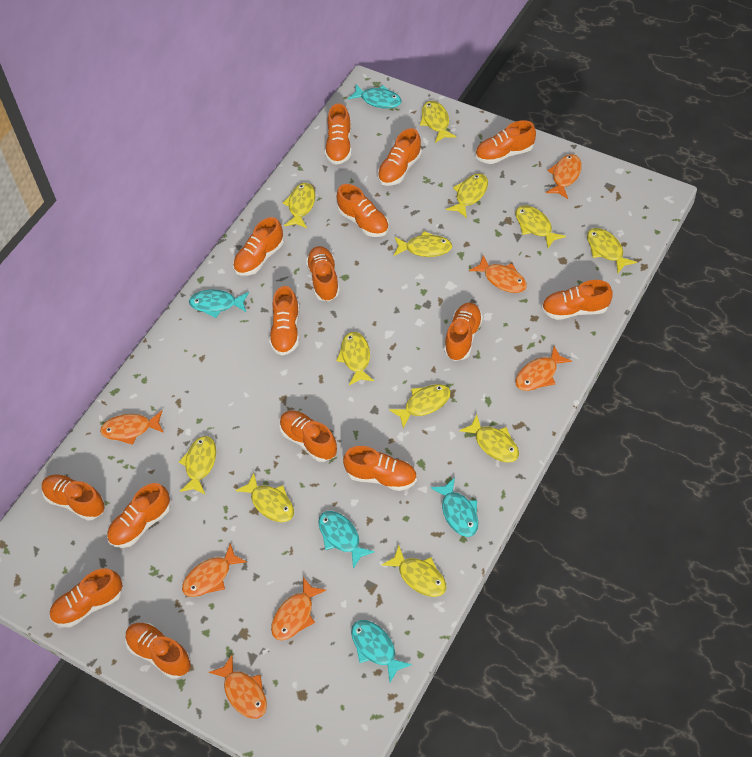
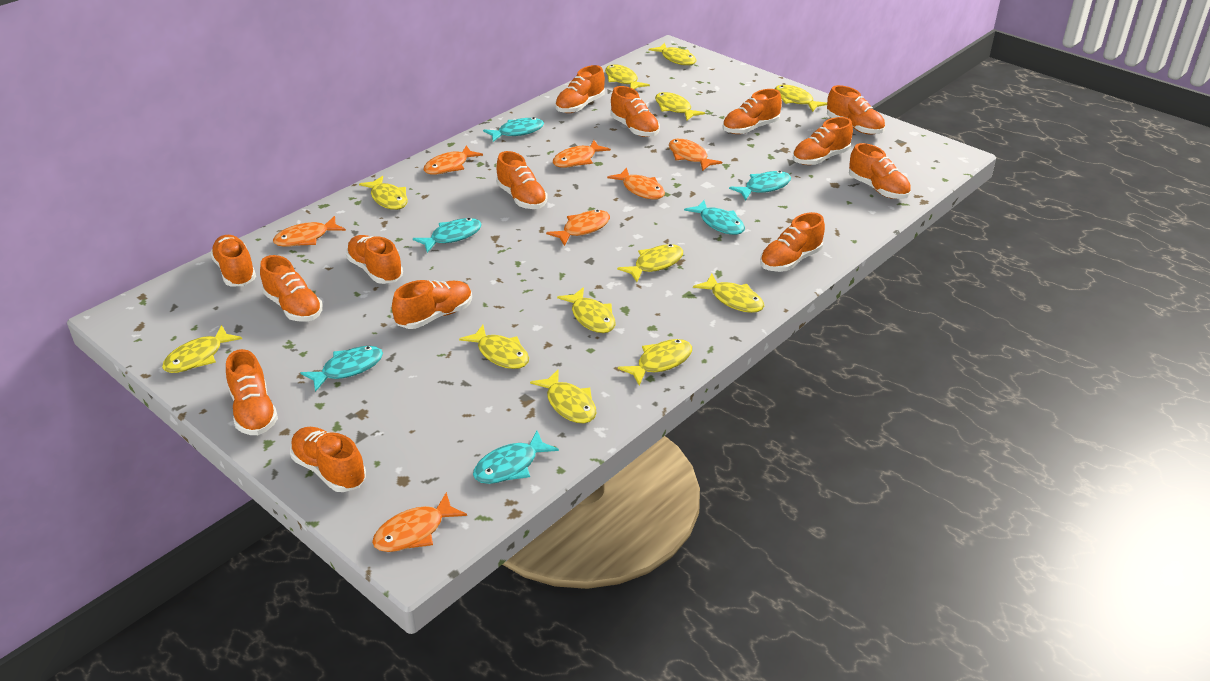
orange shoe: 15 -> 14
turquoise fish: 5 -> 6

